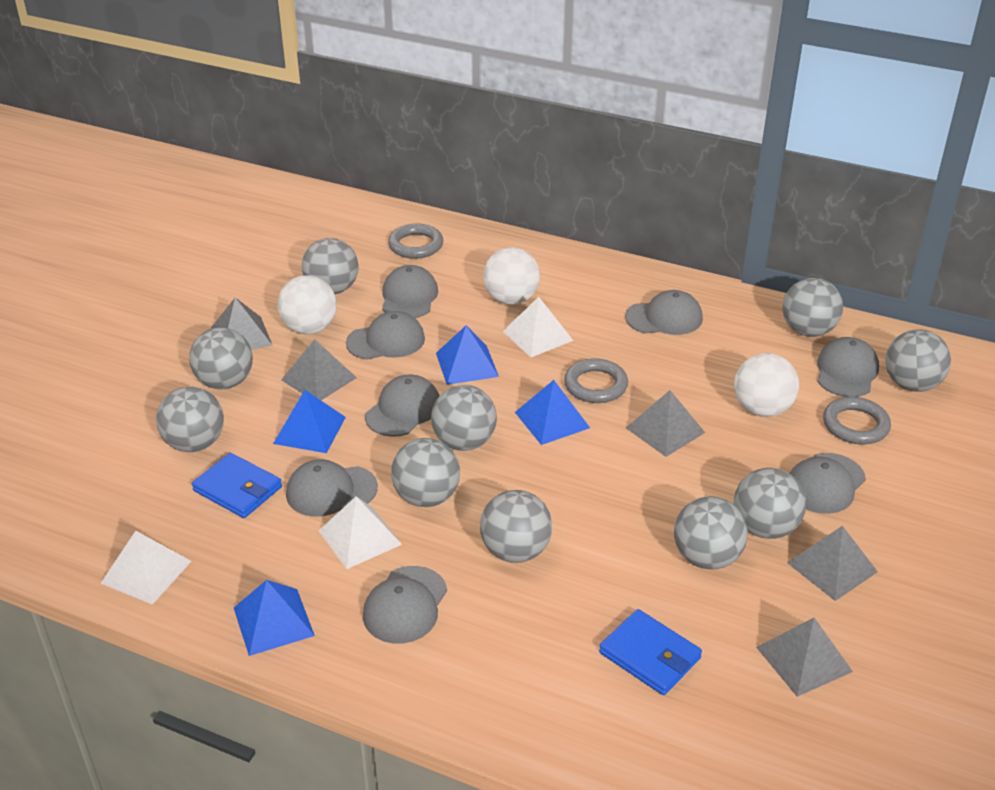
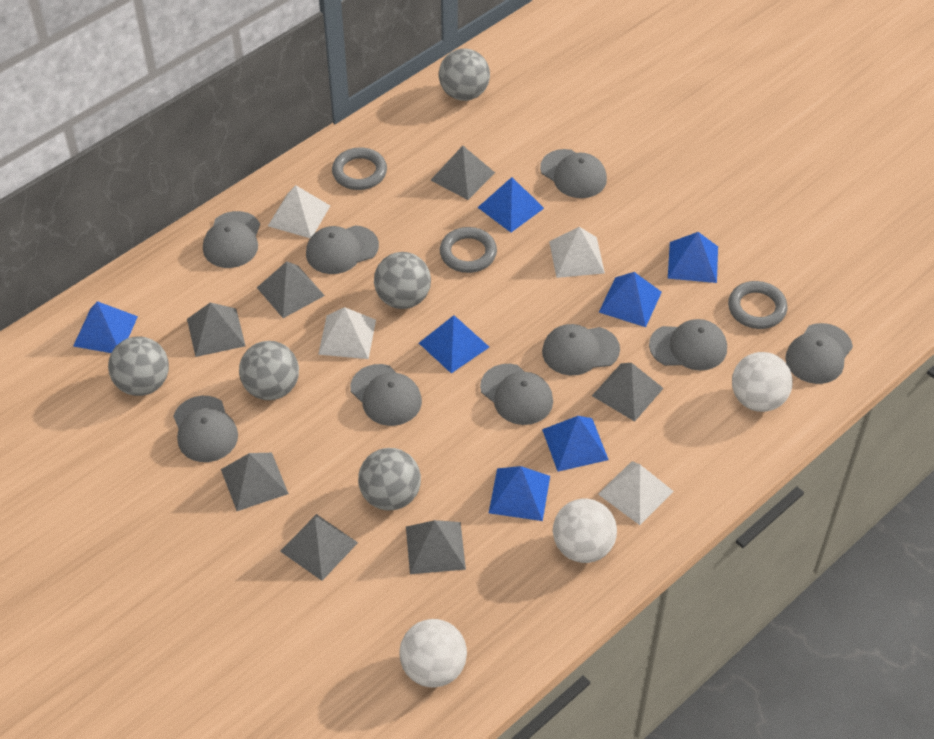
blue pyramid: 4 -> 7
blue wallet: 2 -> 0
grey ball: 10 -> 5
grey cap: 8 -> 9
grey pyramid: 5 -> 7
white pyramid: 3 -> 4

